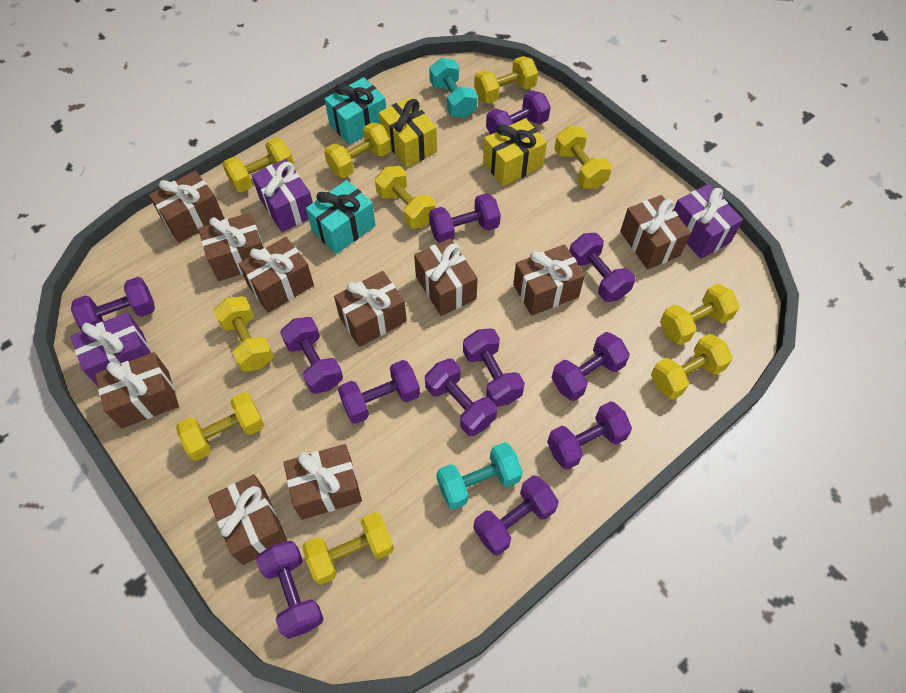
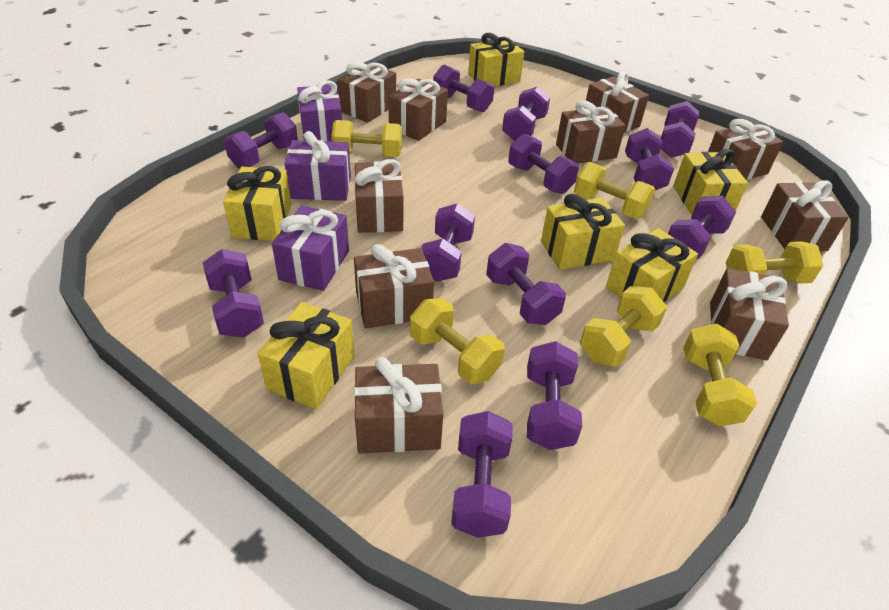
turquoise dumbbell: 2 -> 0
turquoise gift: 2 -> 0
yellow dumbbell: 10 -> 6
yellow gift: 2 -> 6

